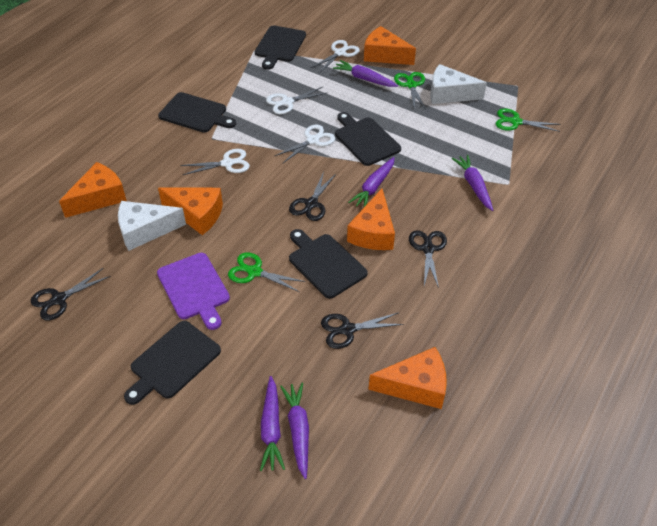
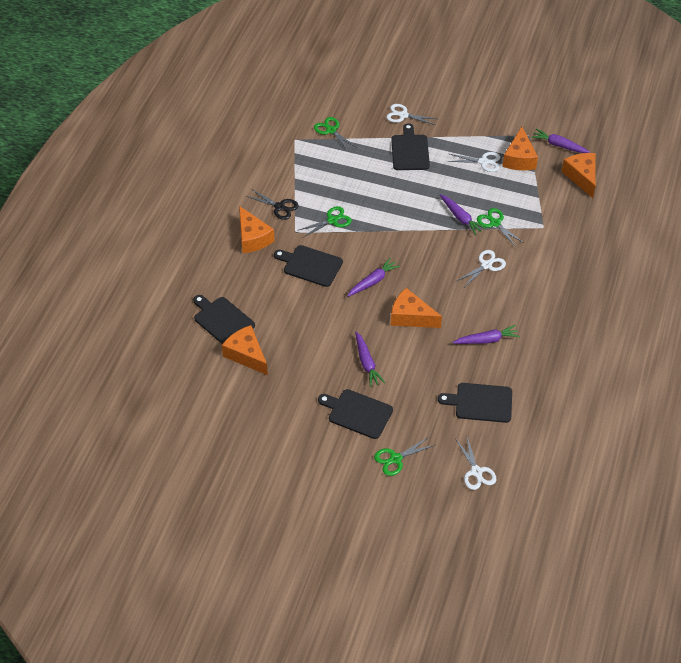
black scissors: 4 -> 1
green scissors: 3 -> 4
purple cutting board: 1 -> 0
white cheese: 2 -> 0

